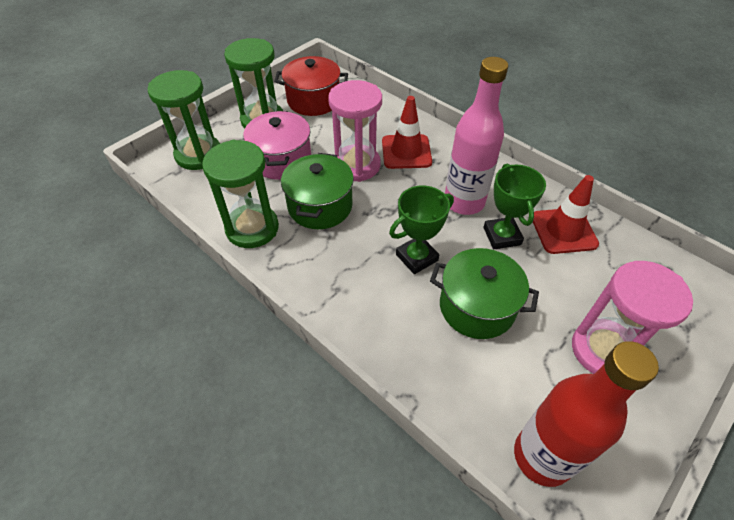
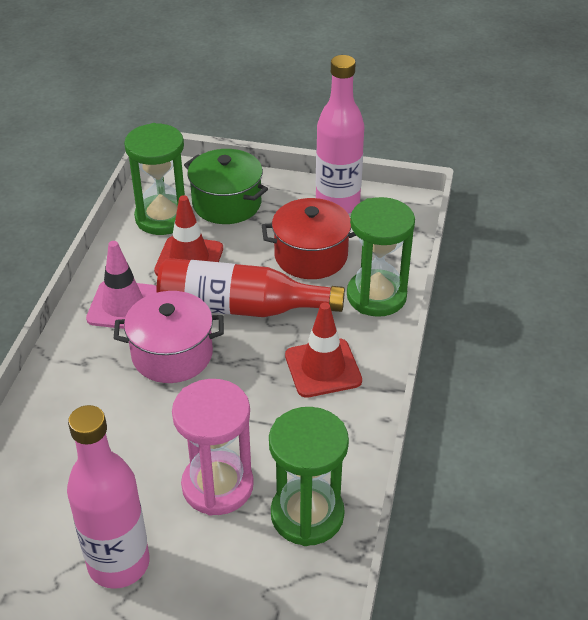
green pot: 2 -> 1
green trophy: 2 -> 0
pink bottle: 1 -> 2
pink hourglass: 2 -> 1
pink traffic cone: 0 -> 1

